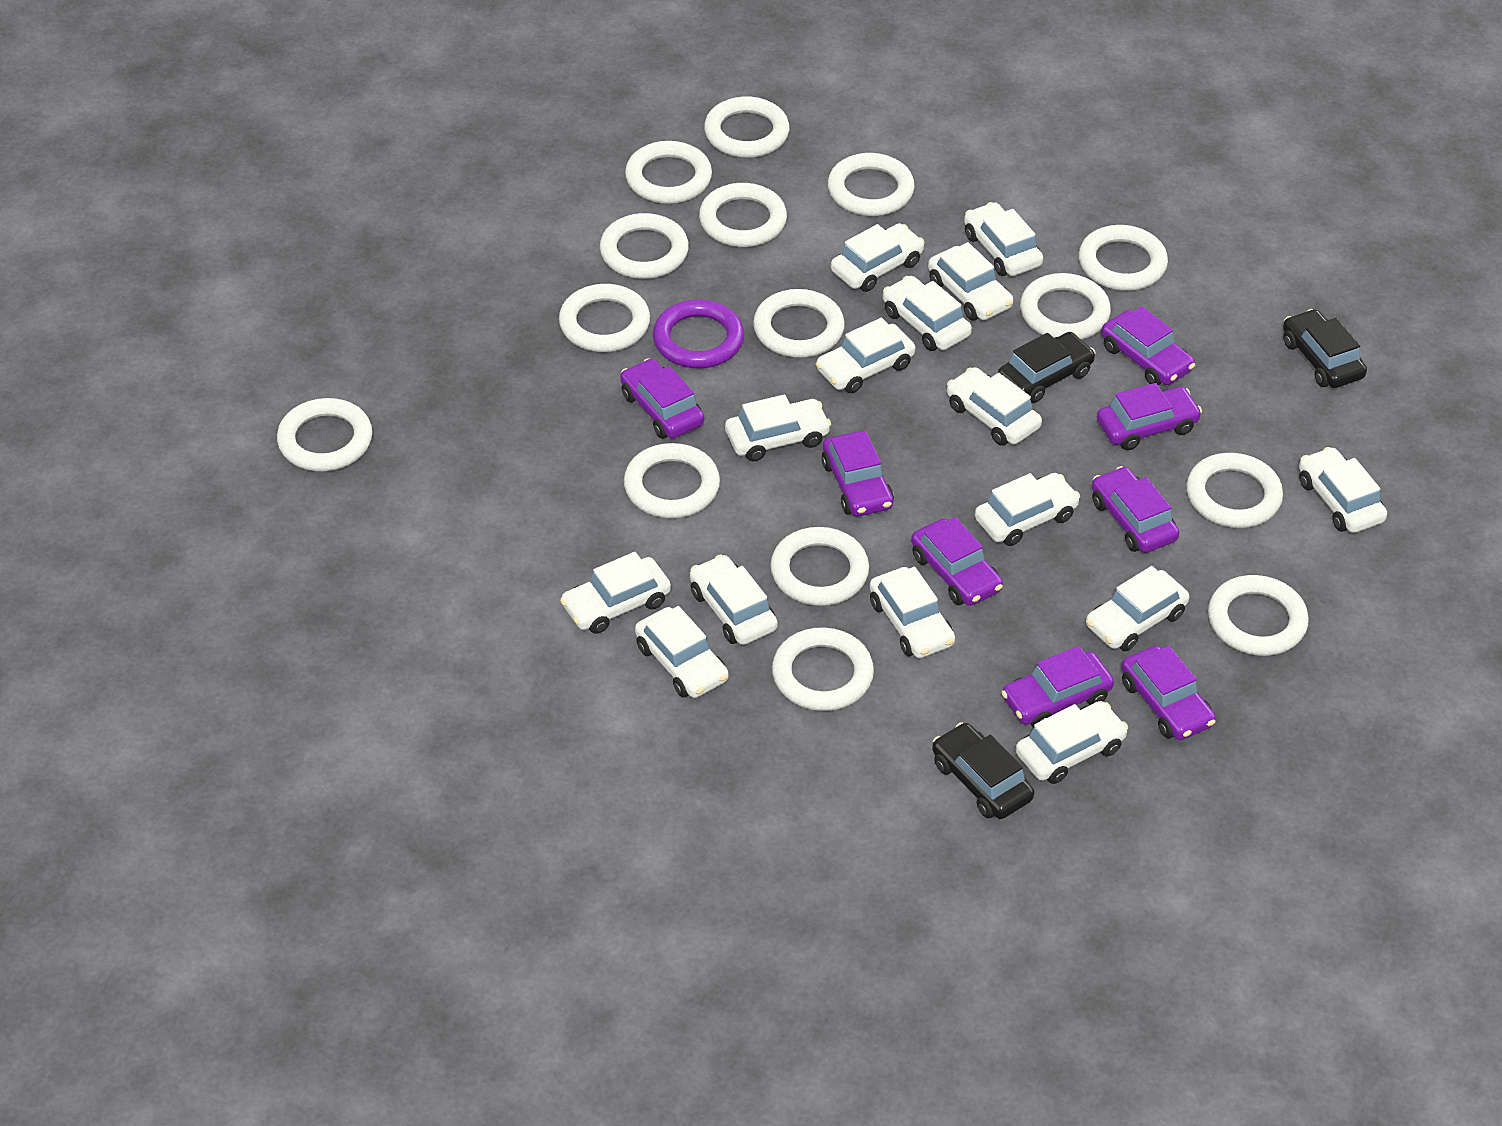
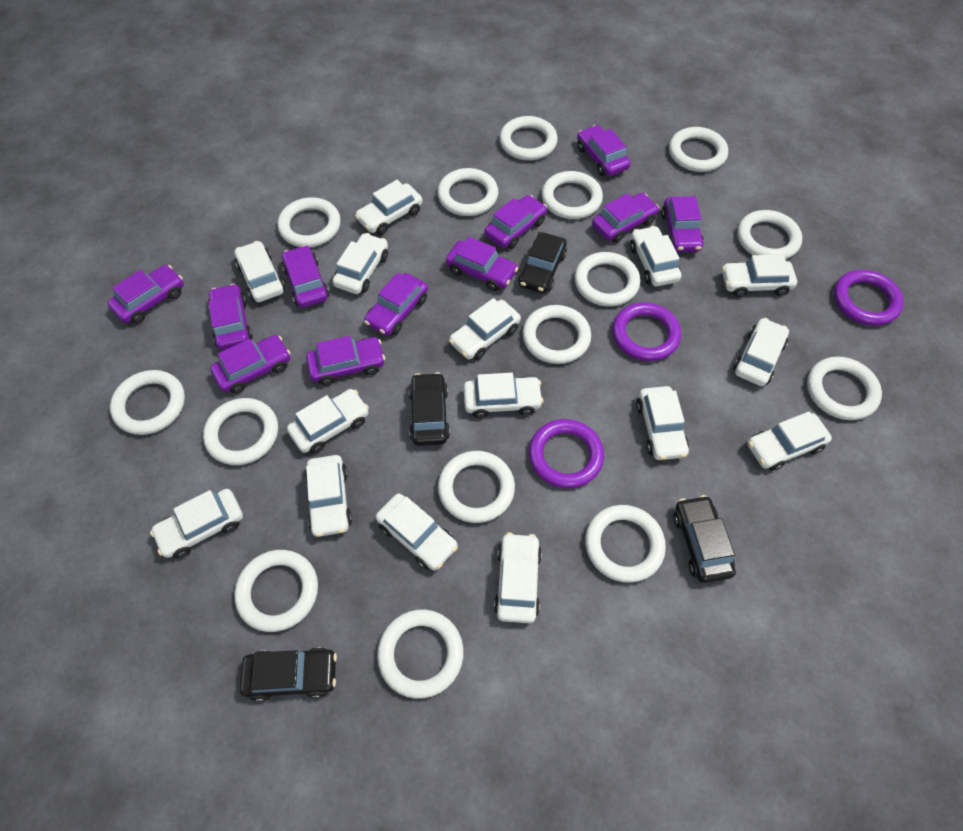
black car: 3 -> 4
purple car: 8 -> 11
purple ring: 1 -> 3

